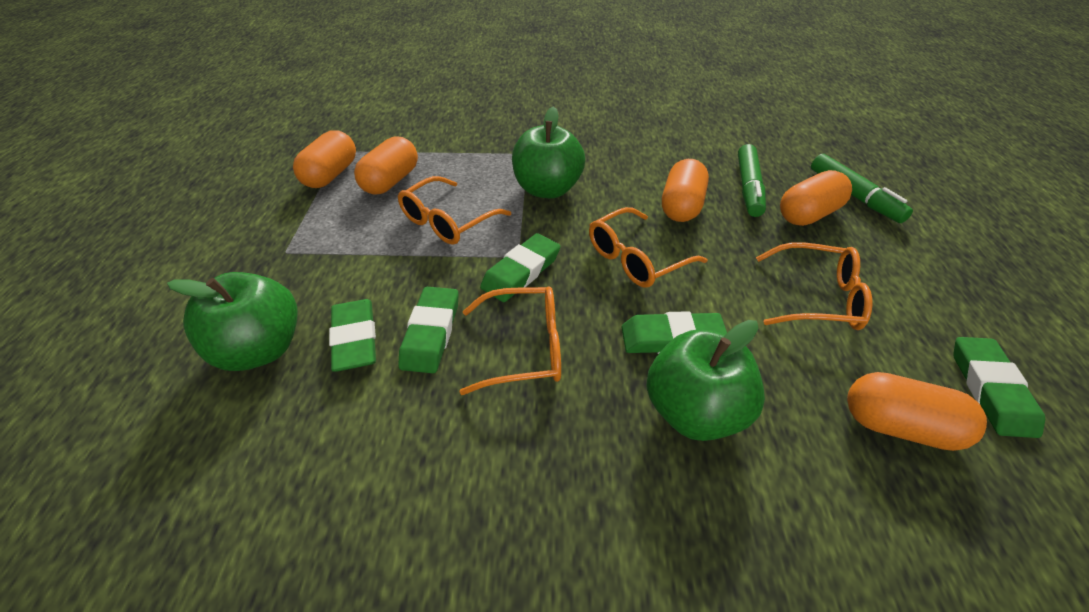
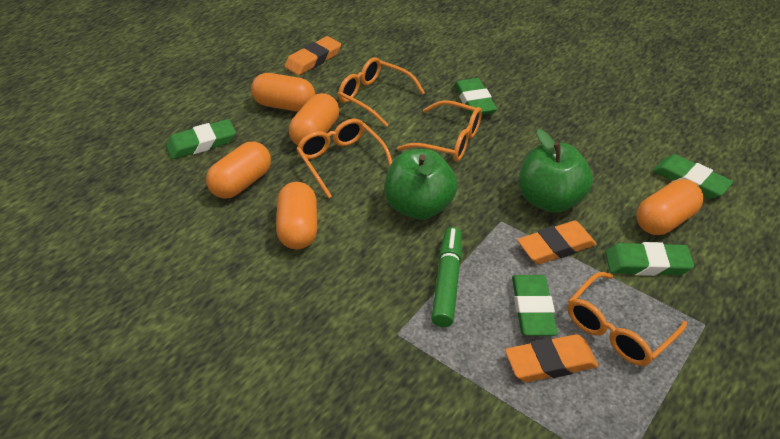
green apple: 3 -> 2
green marker: 2 -> 1
orange eraser: 0 -> 3

